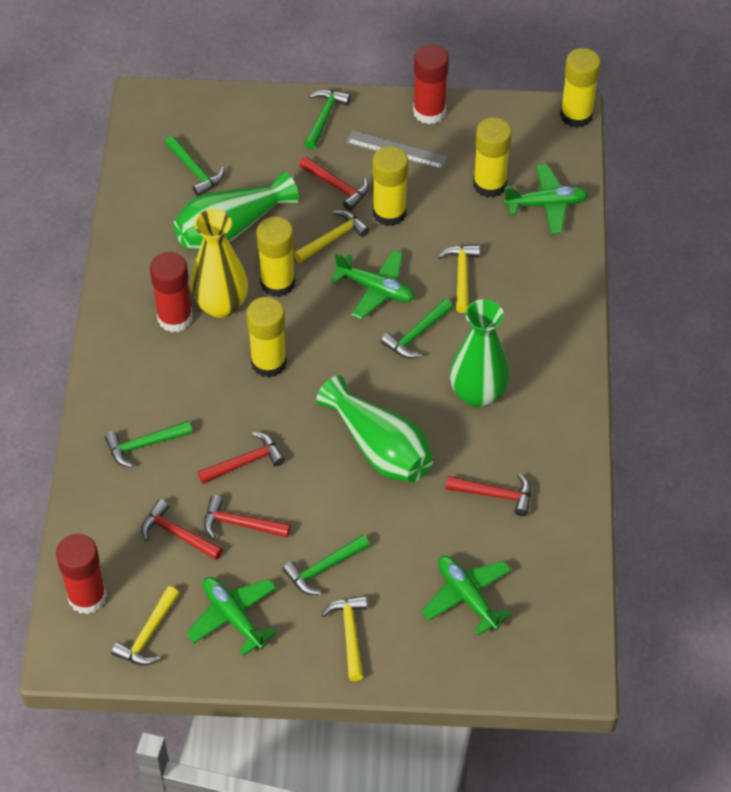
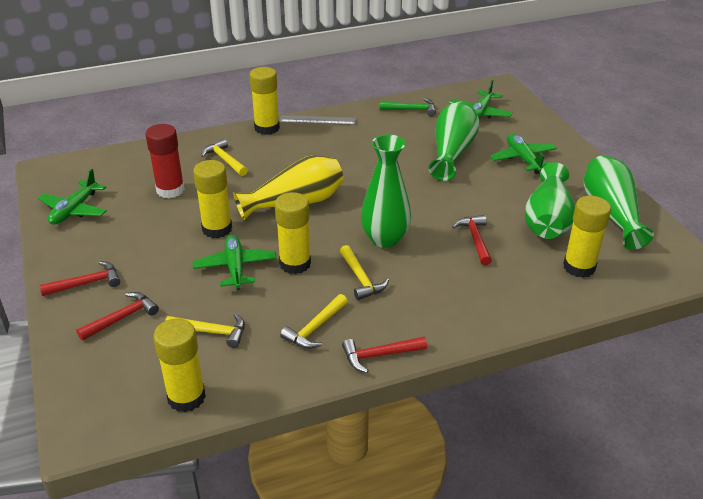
green hammer: 5 -> 1
green vase: 3 -> 4
red glue stick: 3 -> 1
red hammer: 5 -> 4

